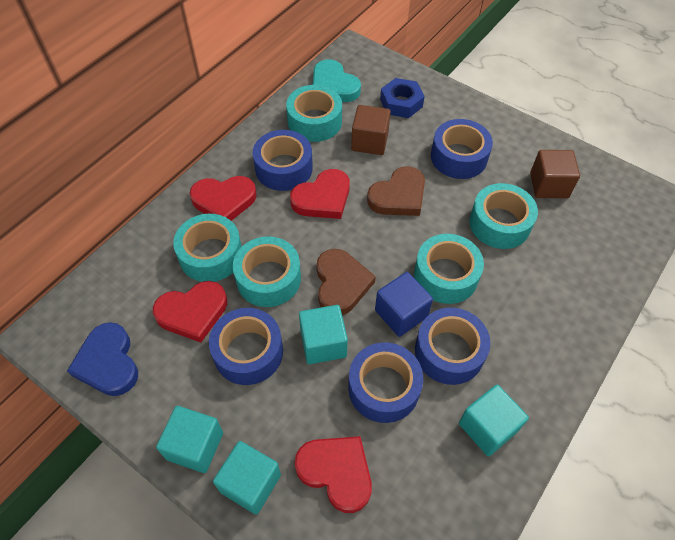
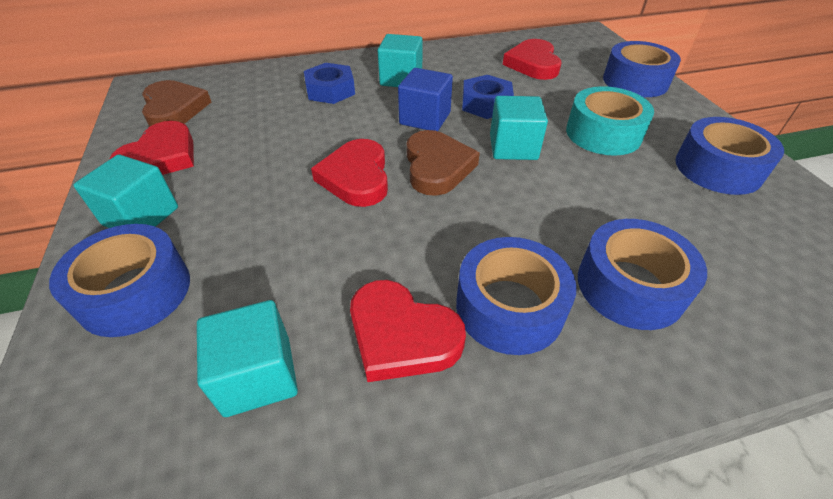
blue heart: 1 -> 0
blue nut: 1 -> 2
brown cube: 2 -> 0
turquoise heart: 1 -> 0
turquoise tape: 5 -> 1

